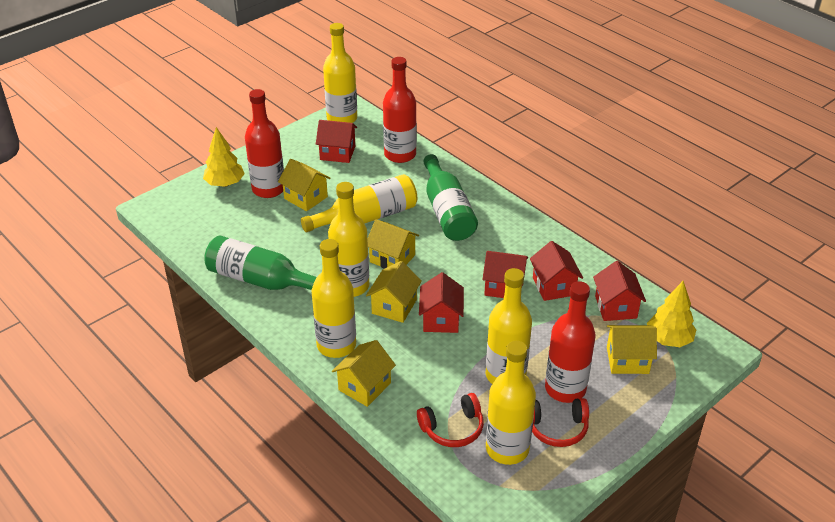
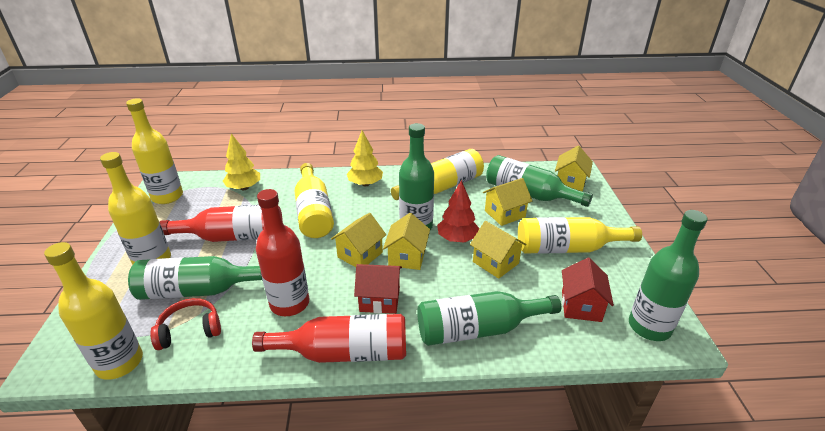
green bottle: 2 -> 5
red headphones: 2 -> 1
red house: 5 -> 2
red tree: 0 -> 1

